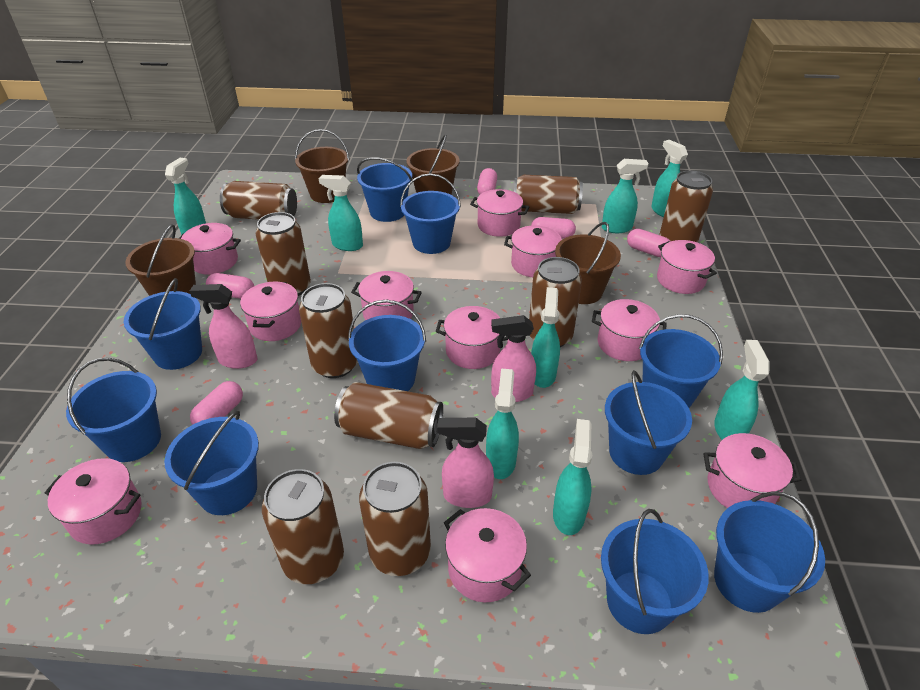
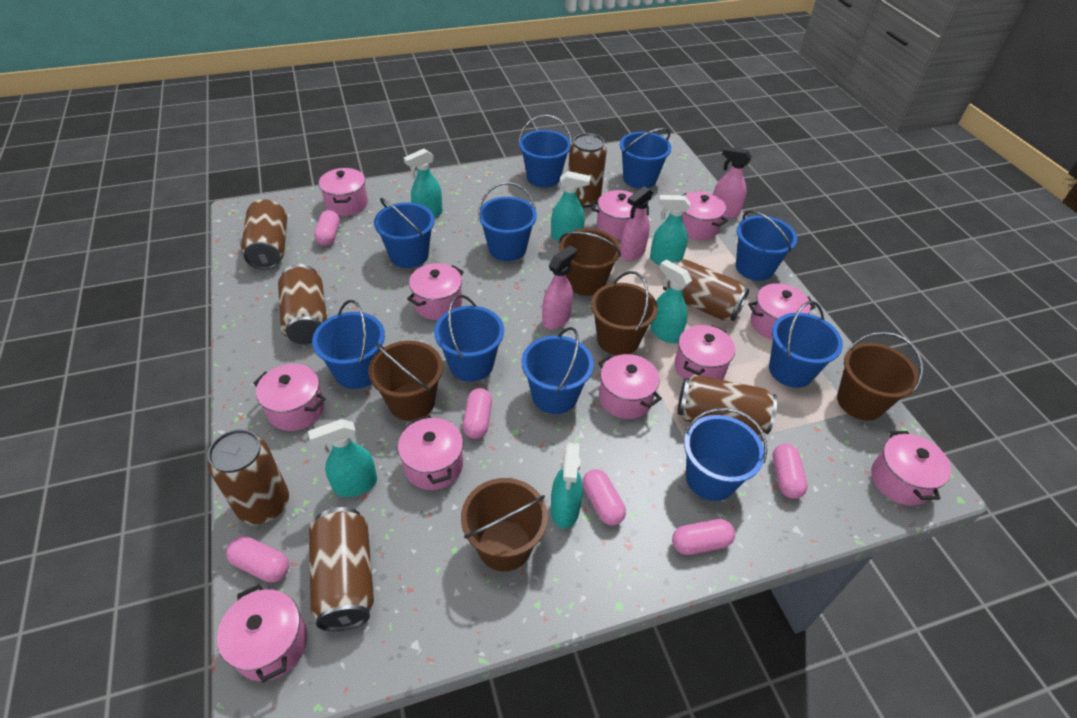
brown bucket: 4 -> 5
brown can: 9 -> 7
pink capsule: 5 -> 6
turquoise spray bottle: 8 -> 6

